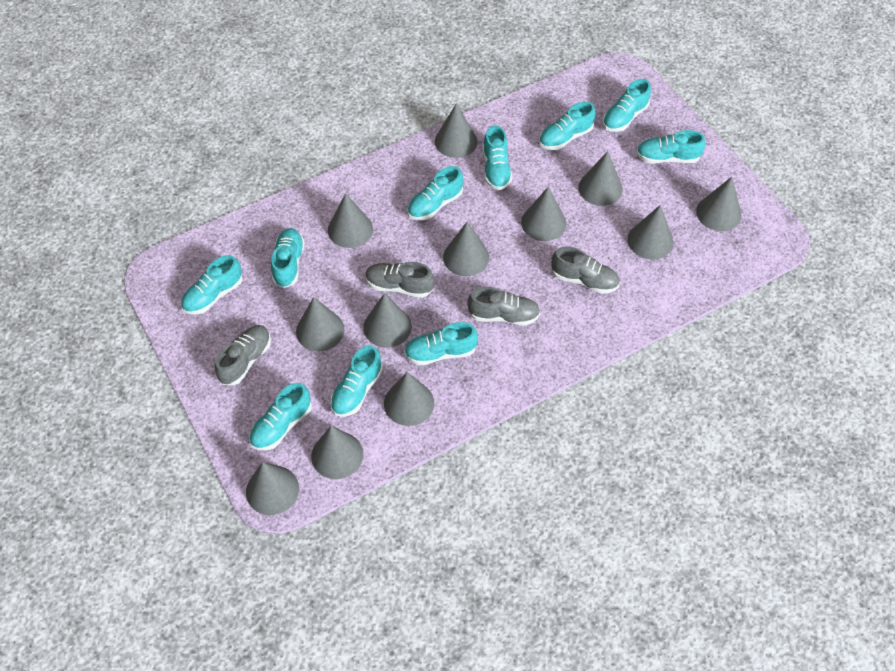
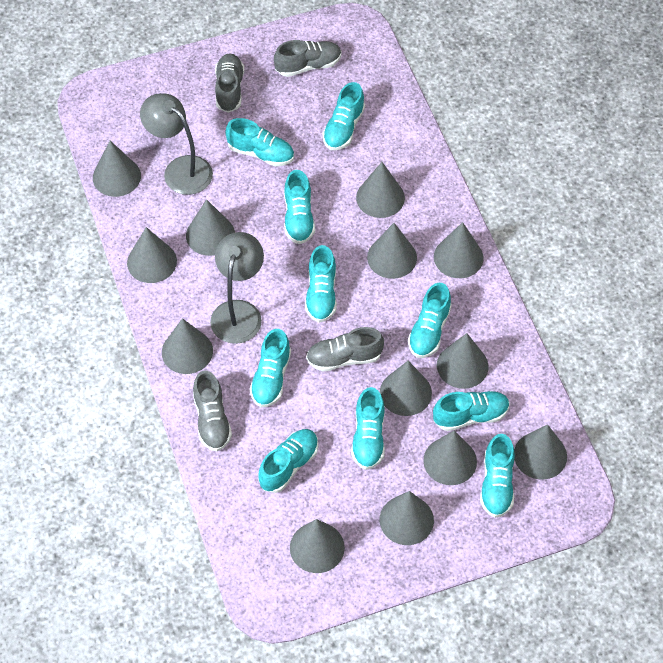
grey cone: 12 -> 13
grey lamp: 0 -> 2

